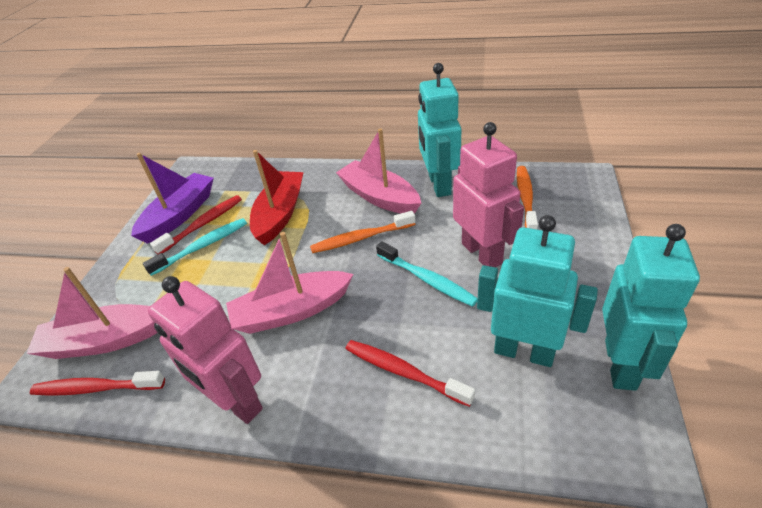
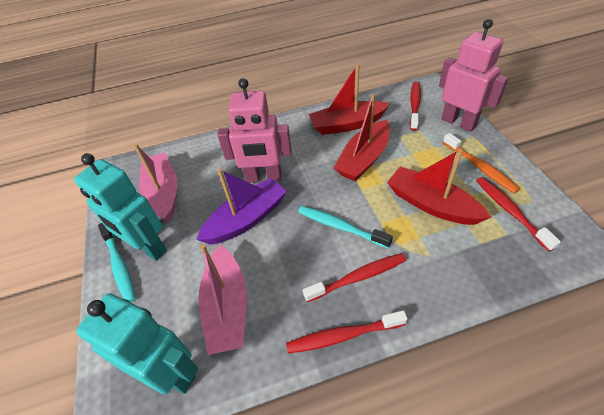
orange toothbrush: 2 -> 1
pink boat: 3 -> 2
red boat: 1 -> 3
red toothbrush: 3 -> 4
turquoise robot: 3 -> 2

